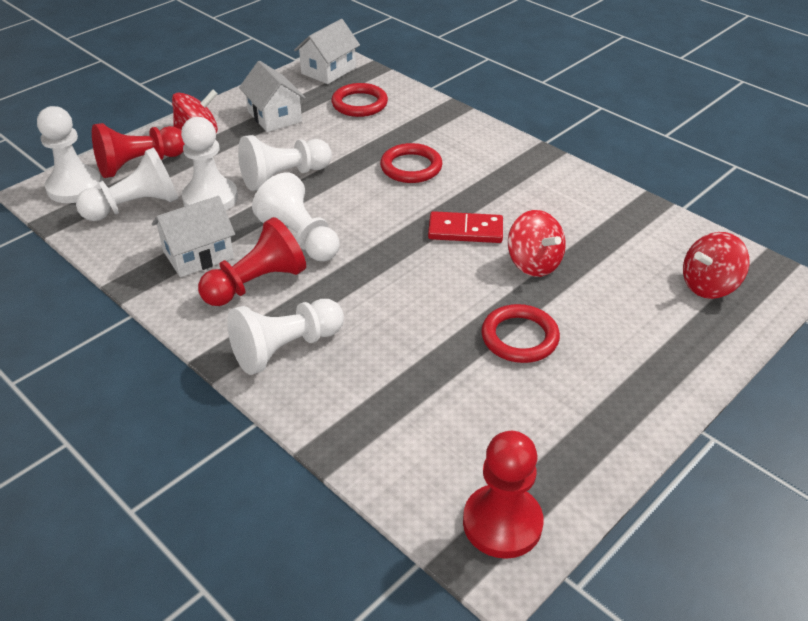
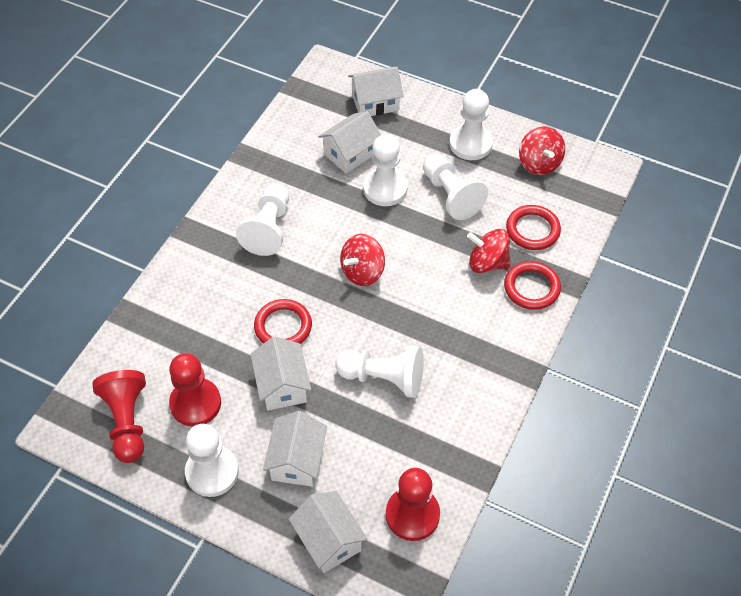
red domino: 1 -> 0
white house: 3 -> 5

